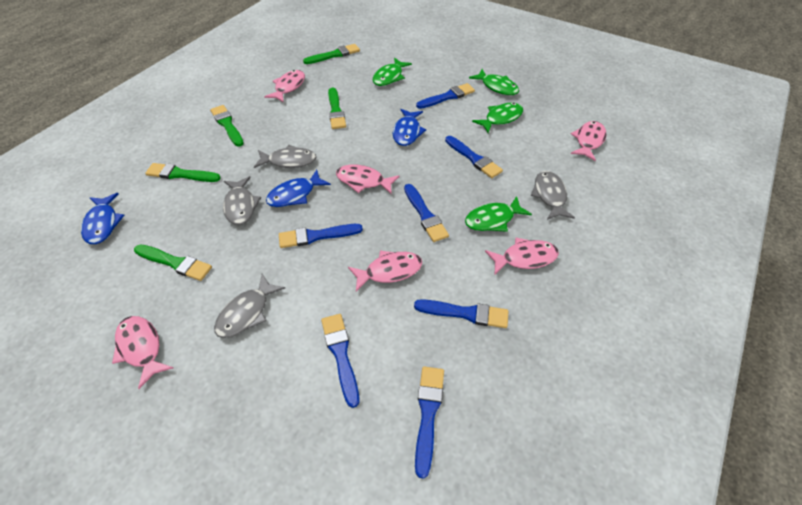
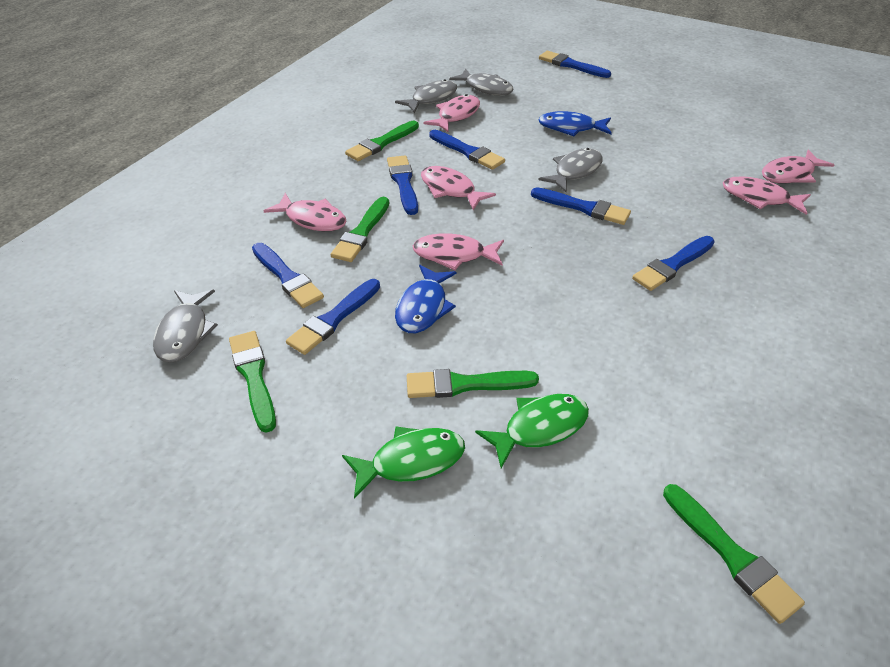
blue fish: 3 -> 2
green fish: 4 -> 2

